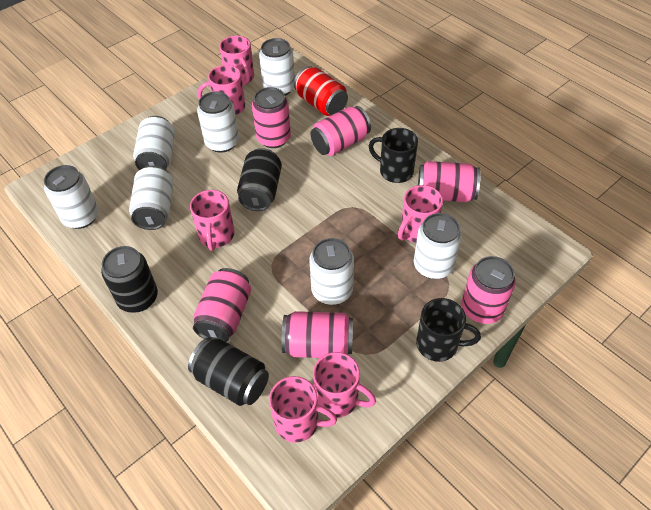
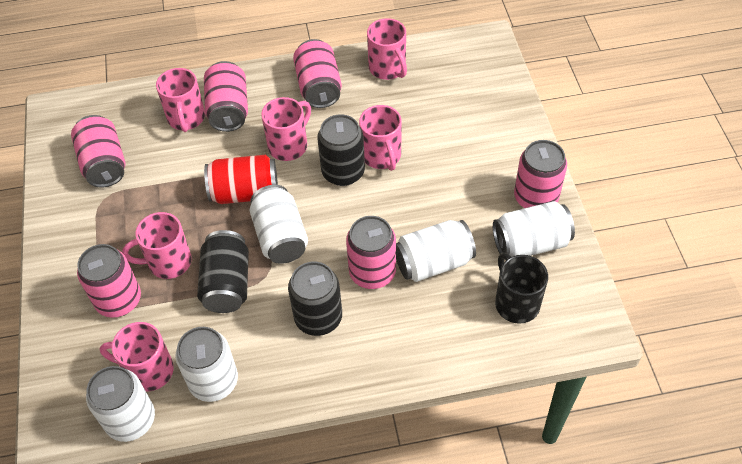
black mug: 2 -> 1
white can: 7 -> 5

